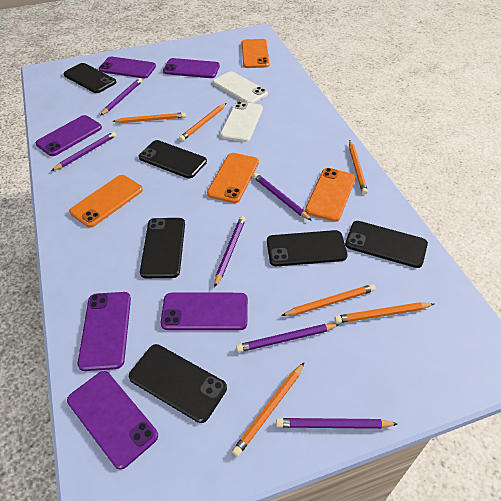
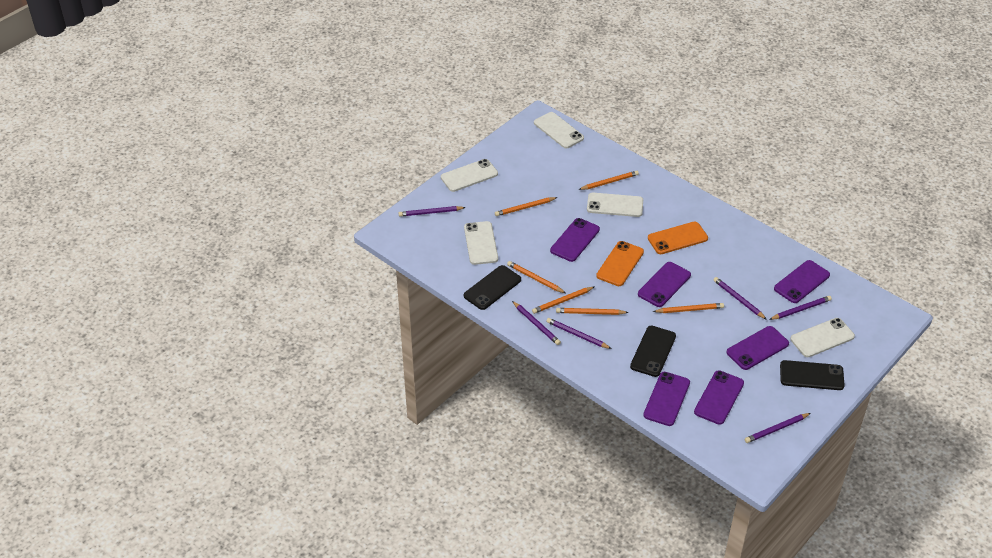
black phone: 6 -> 3
orange phone: 4 -> 2
white phone: 2 -> 5

